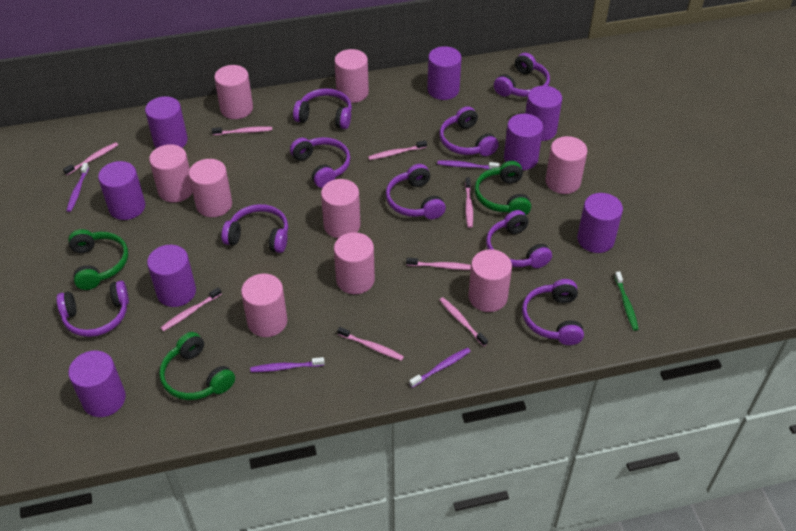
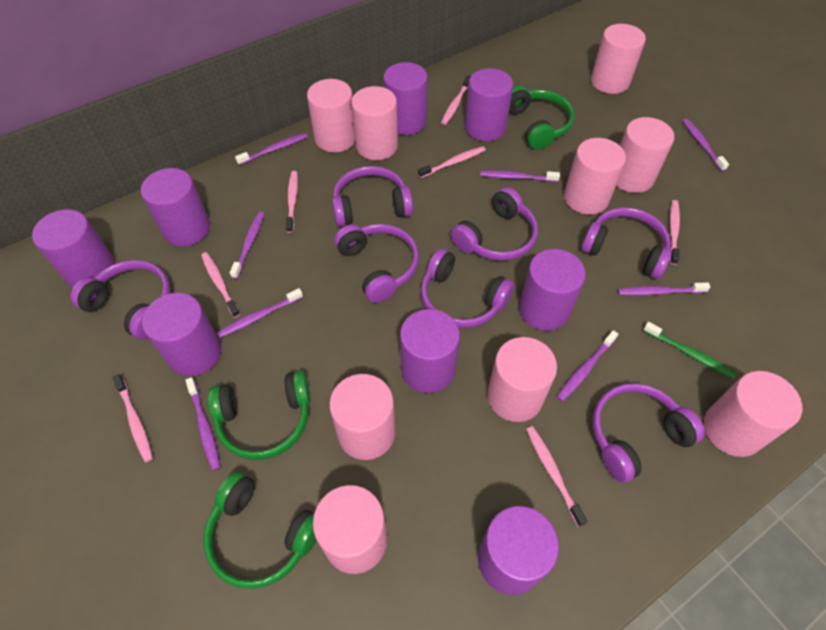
pink toothbrush: 8 -> 7
purple headphones: 9 -> 7
purple toothbrush: 4 -> 8

